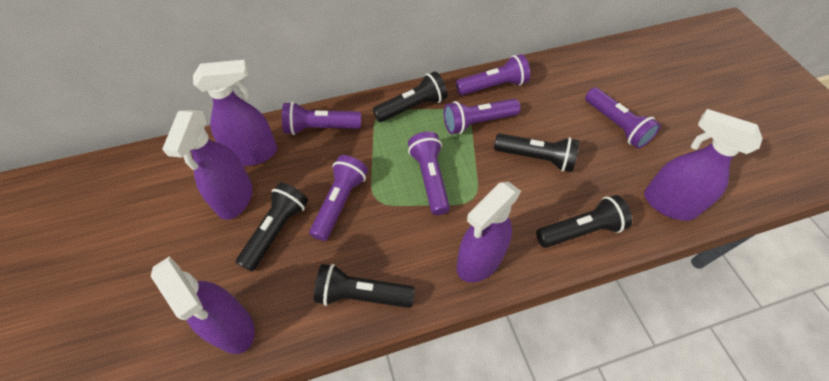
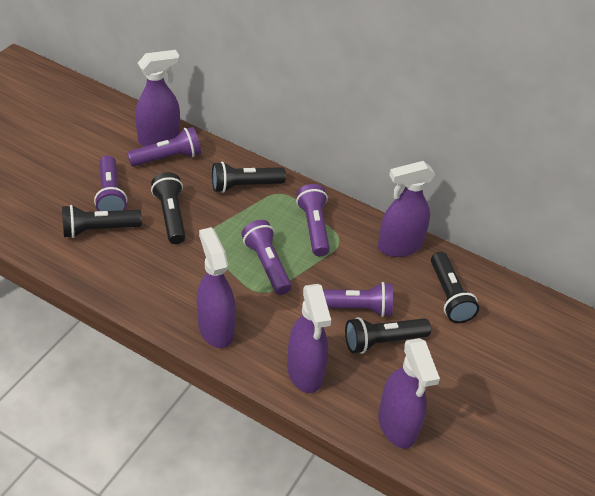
purple flashlight: 6 -> 5

